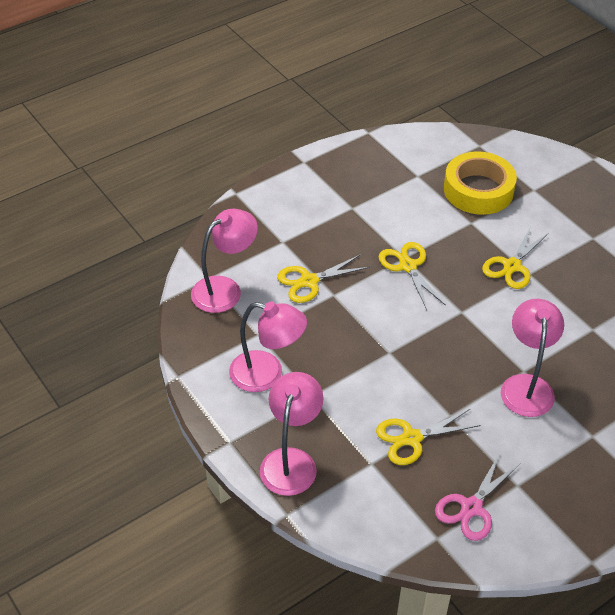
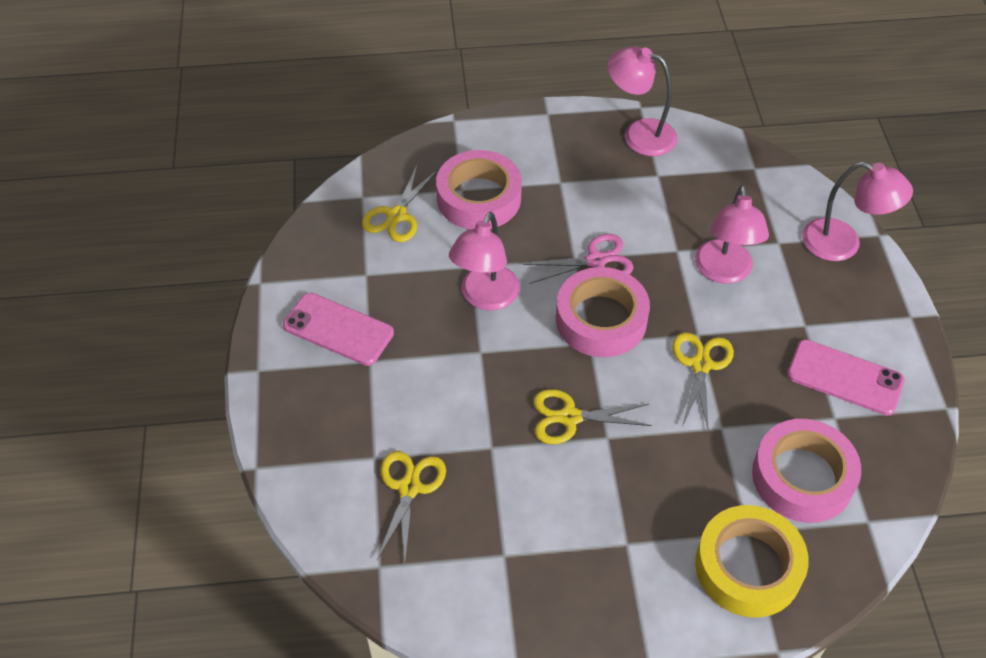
pink phone: 0 -> 2
pink tape: 0 -> 3

